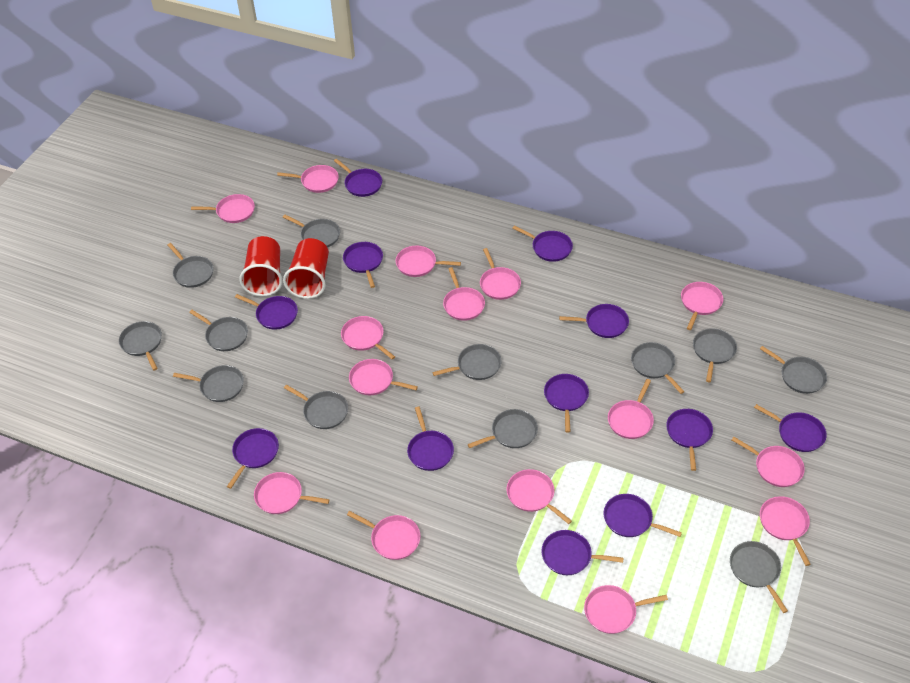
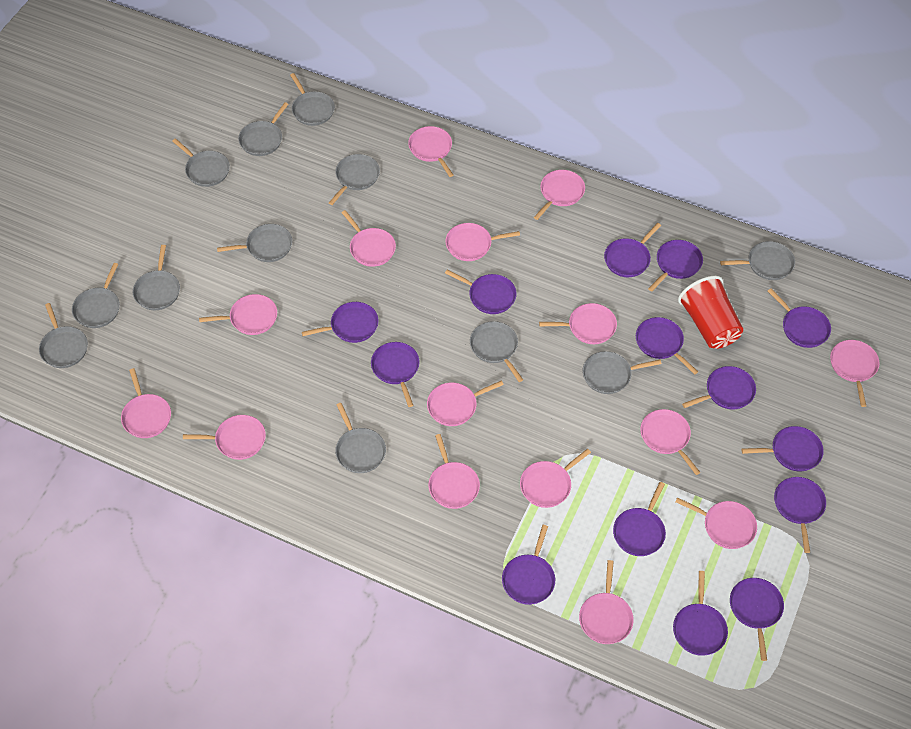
purple pan: 12 -> 14
red cup: 2 -> 1

